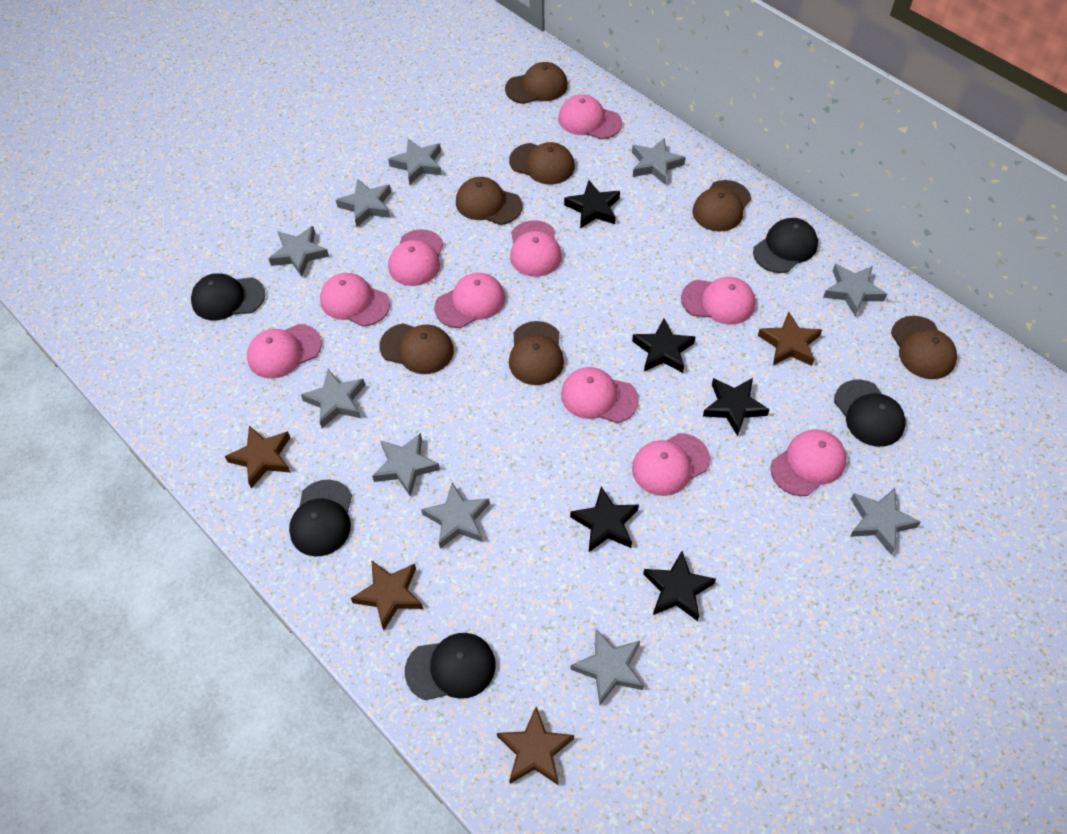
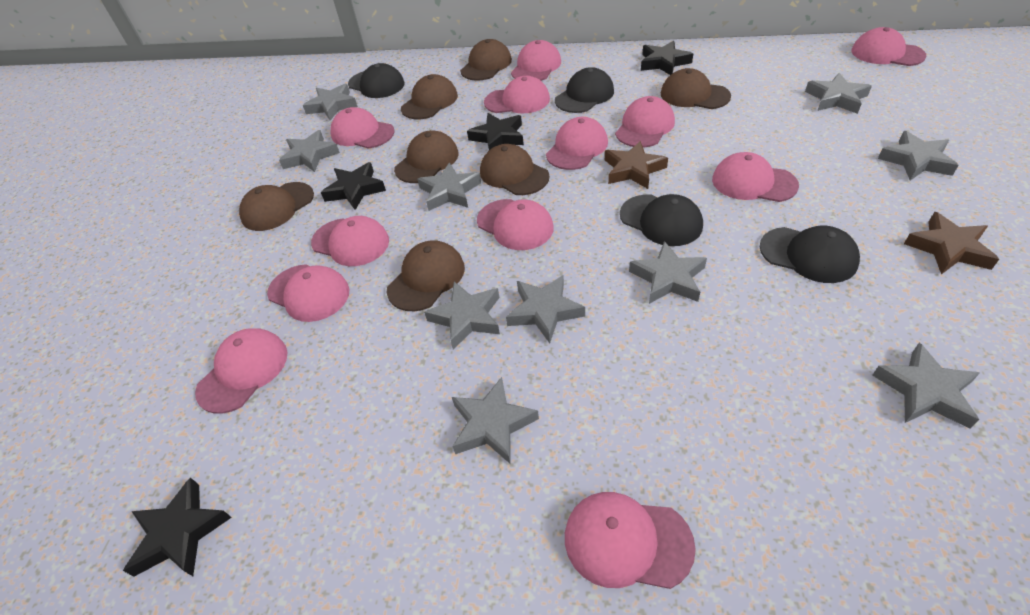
black cap: 5 -> 4
black star: 5 -> 4
brown star: 4 -> 2
pink cap: 10 -> 12

